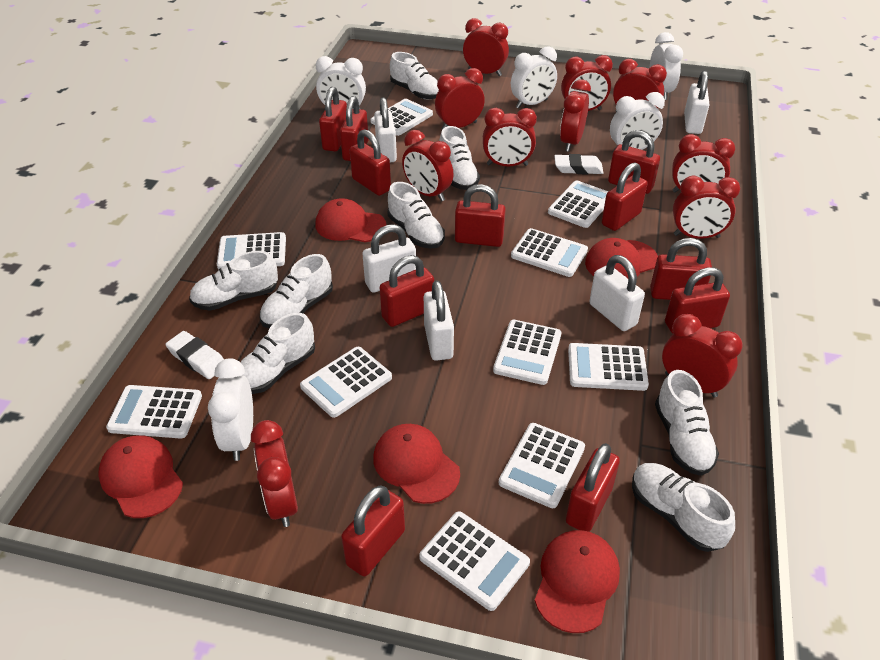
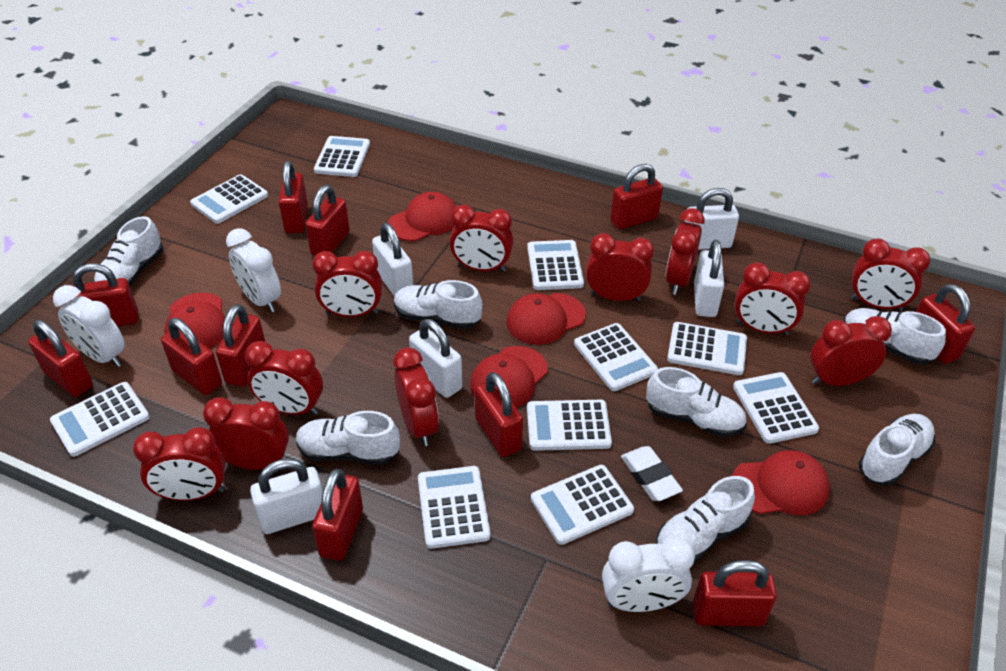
white clock: 5 -> 3
white eraser: 2 -> 1
white shoe: 8 -> 7

